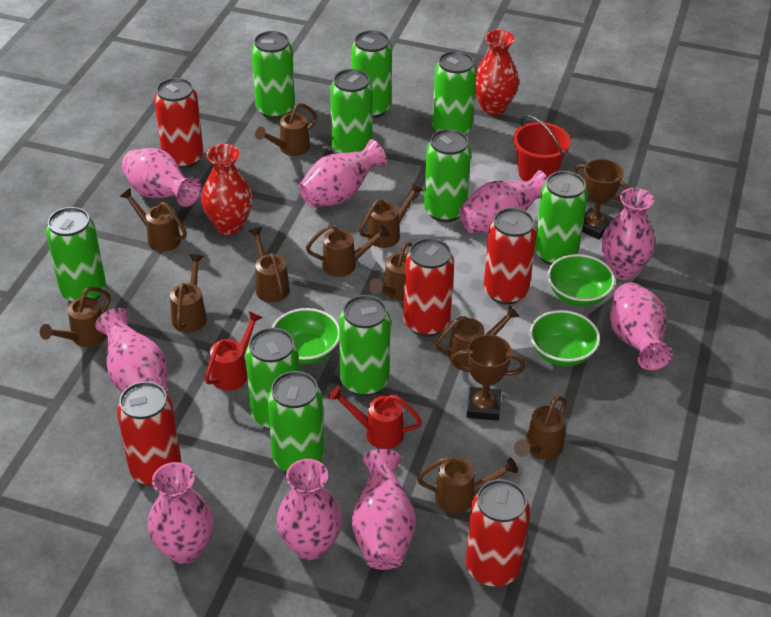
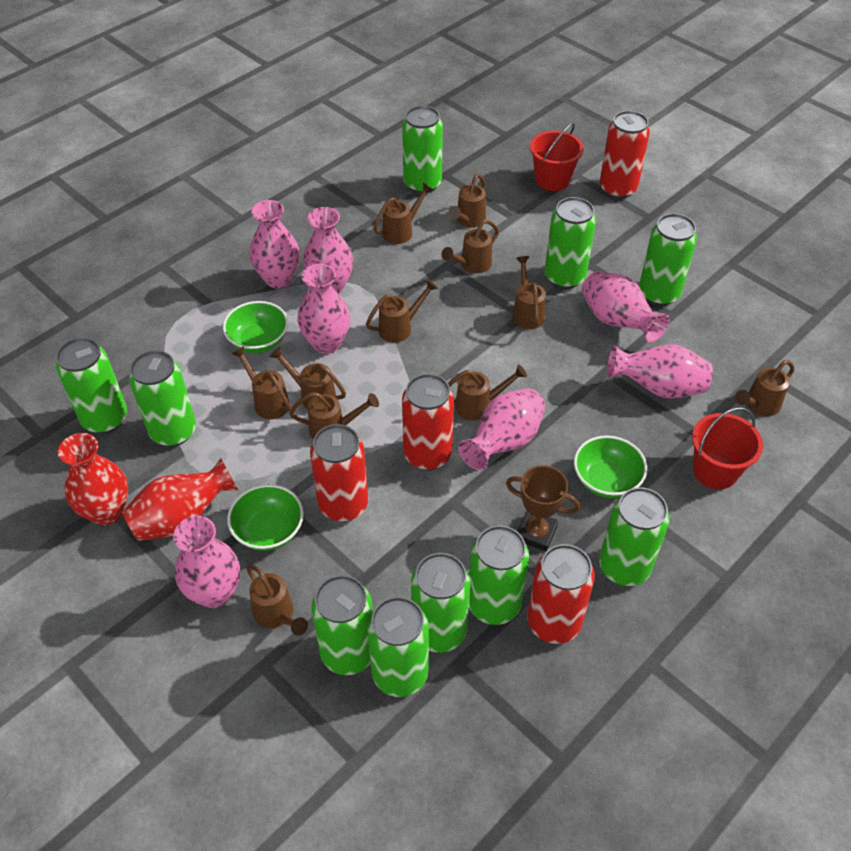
brown trophy: 2 -> 1
pink vase: 9 -> 7
red bucket: 1 -> 2
red can: 5 -> 4
red watering can: 2 -> 0

